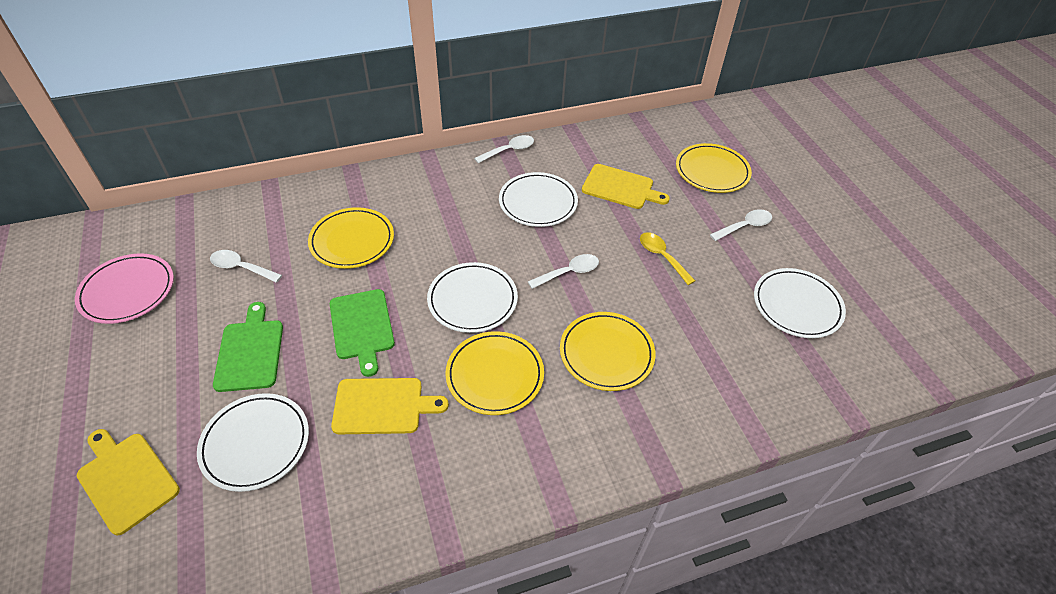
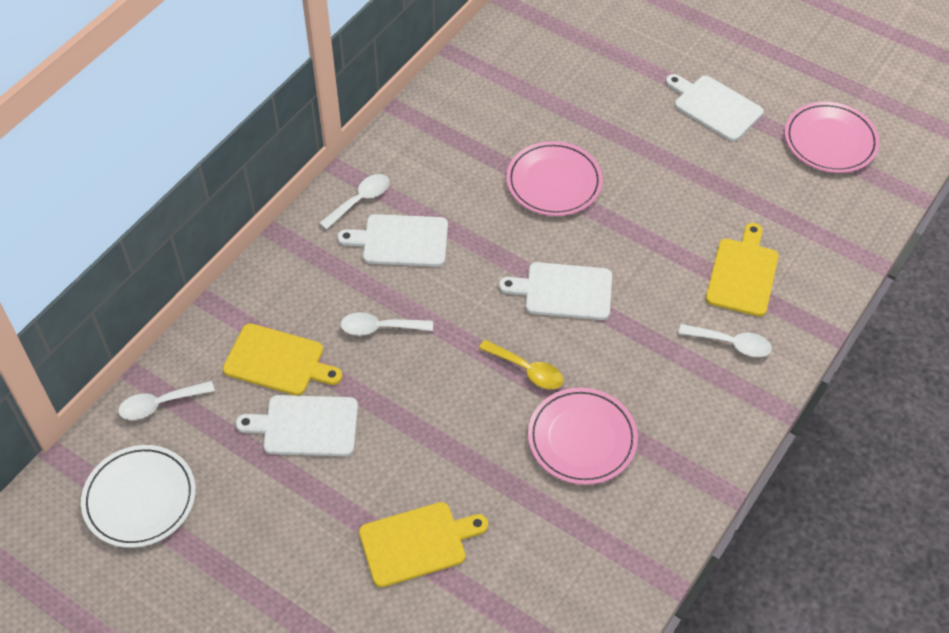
green cutting board: 2 -> 0
pink plate: 1 -> 3
white cutting board: 0 -> 4
white plate: 4 -> 1
yellow plate: 4 -> 0

